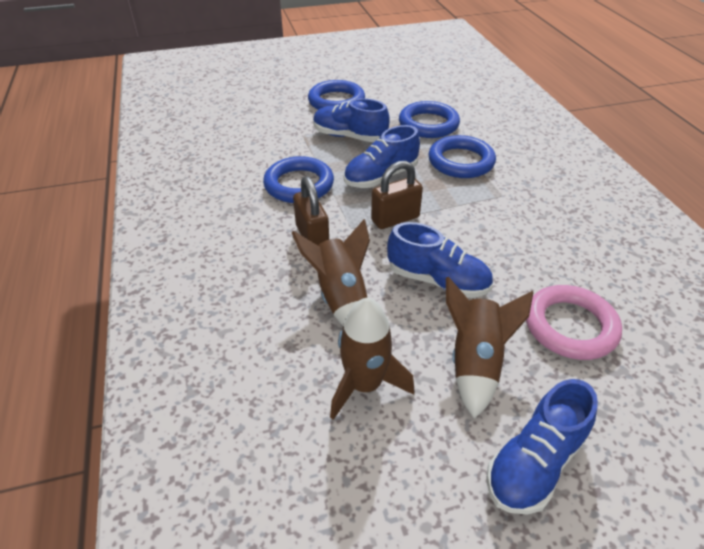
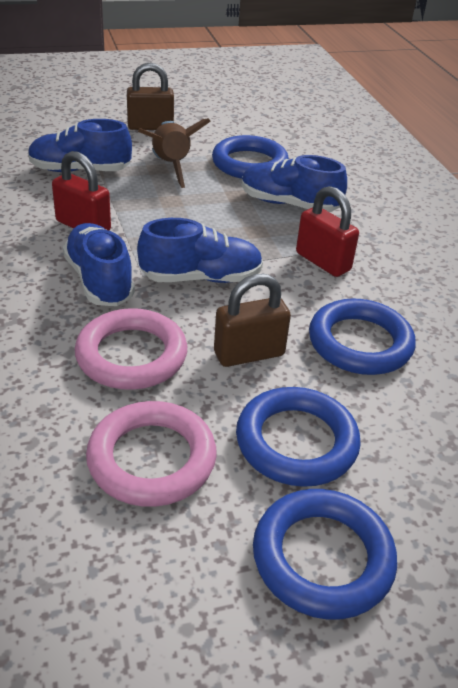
brown rocket: 3 -> 1
pink ring: 1 -> 2
red padlock: 0 -> 2

